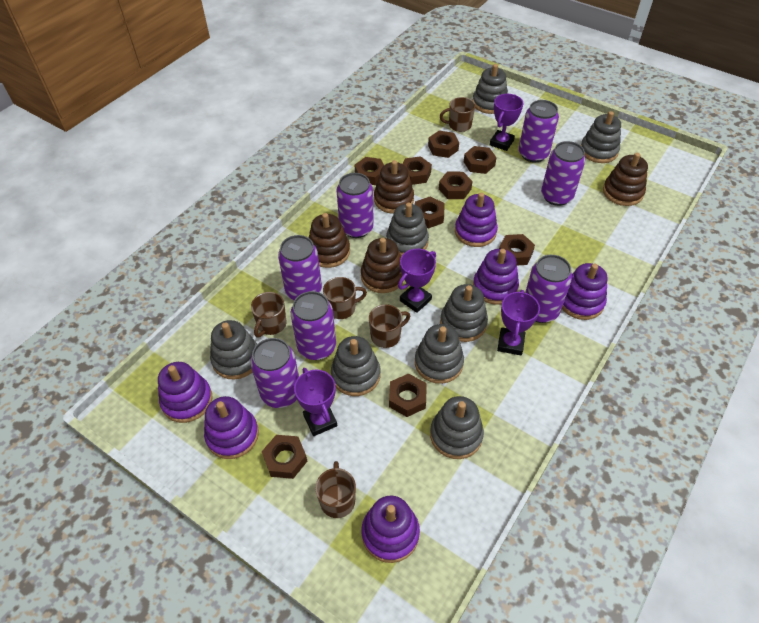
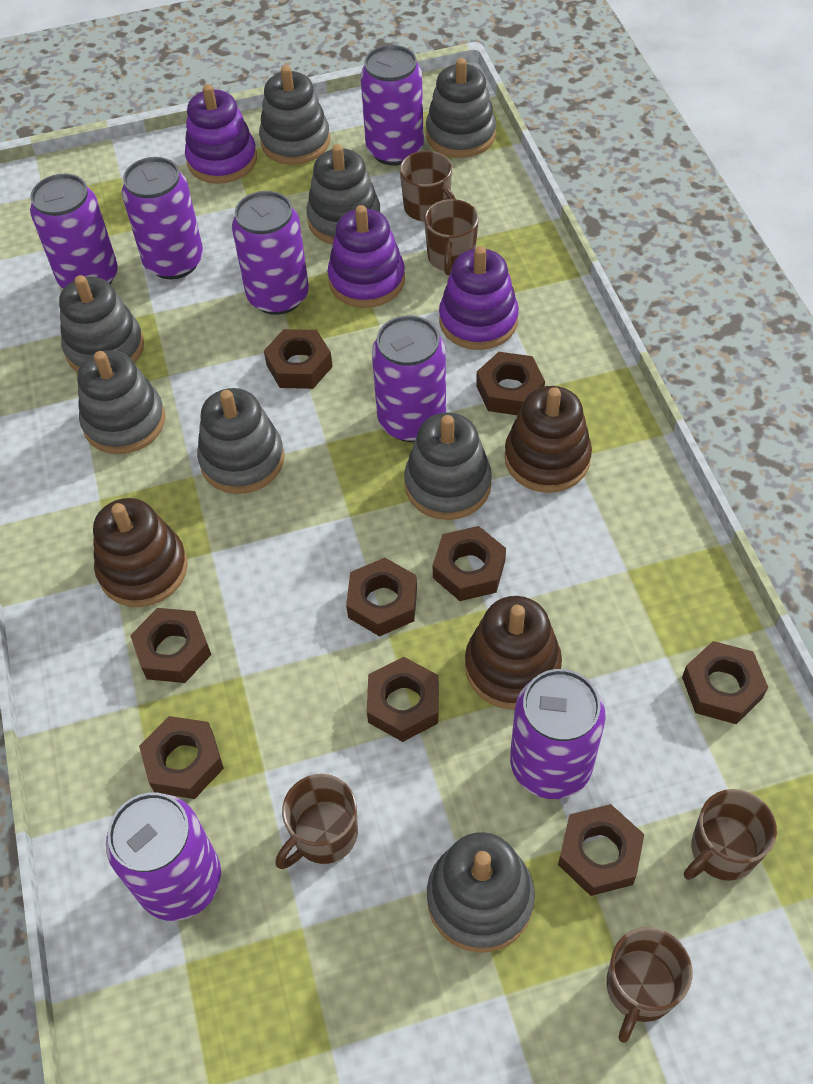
brown stacking toy: 4 -> 3
purple stacking toy: 6 -> 3
purple trophy: 4 -> 0

